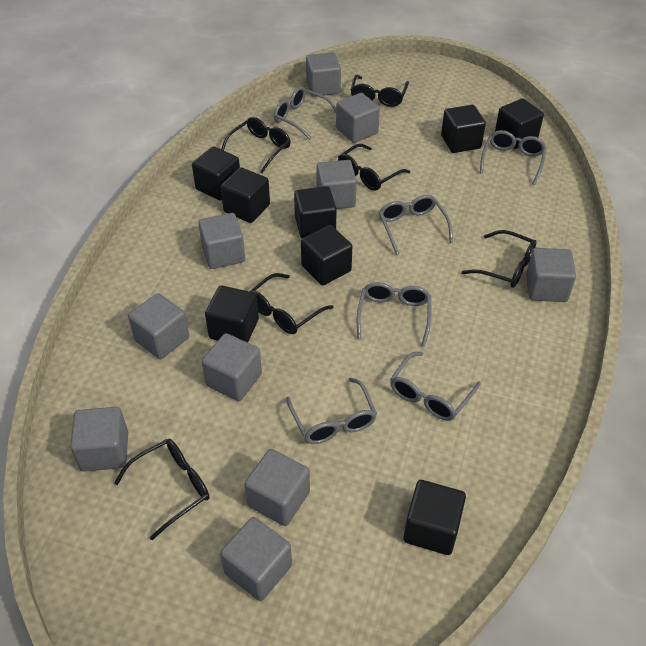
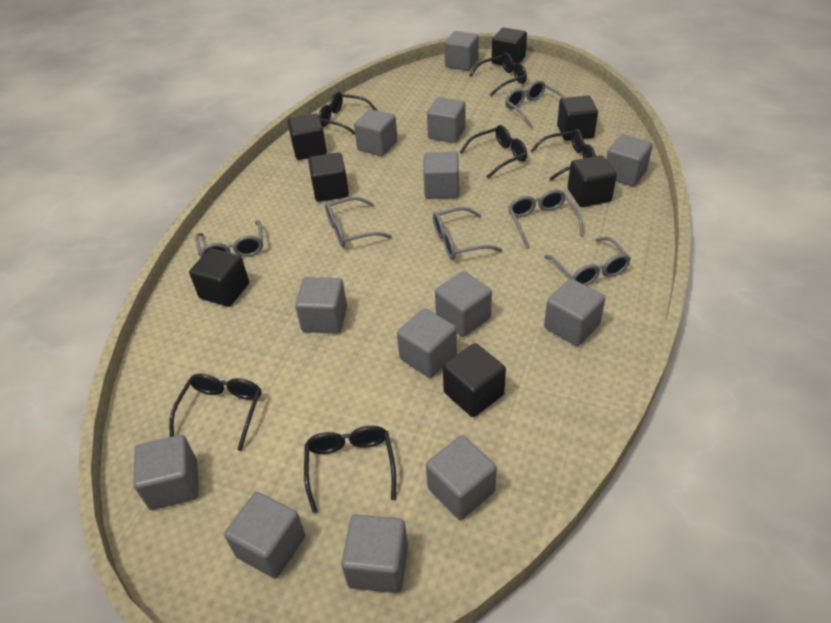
black cube: 8 -> 7
grey cube: 10 -> 13

